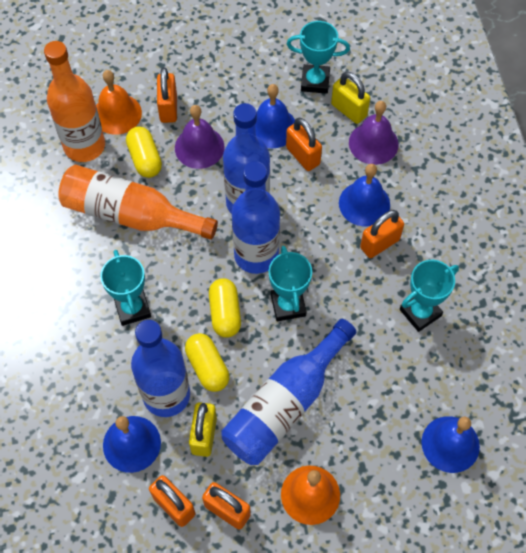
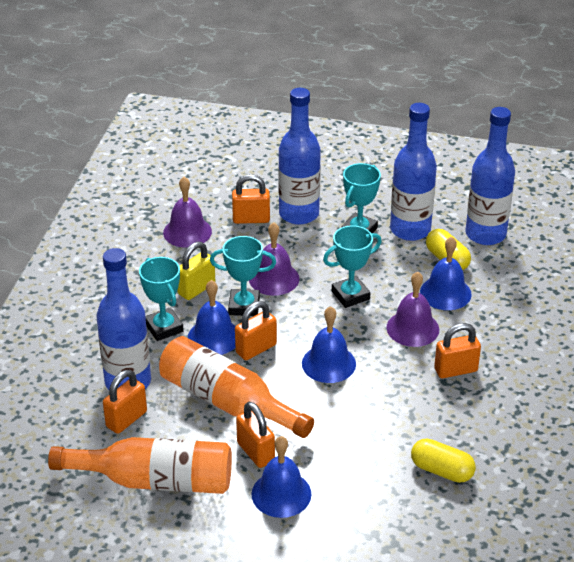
orange bell: 2 -> 0
purple bell: 2 -> 3
yellow capsule: 3 -> 2
yellow padlock: 2 -> 1

